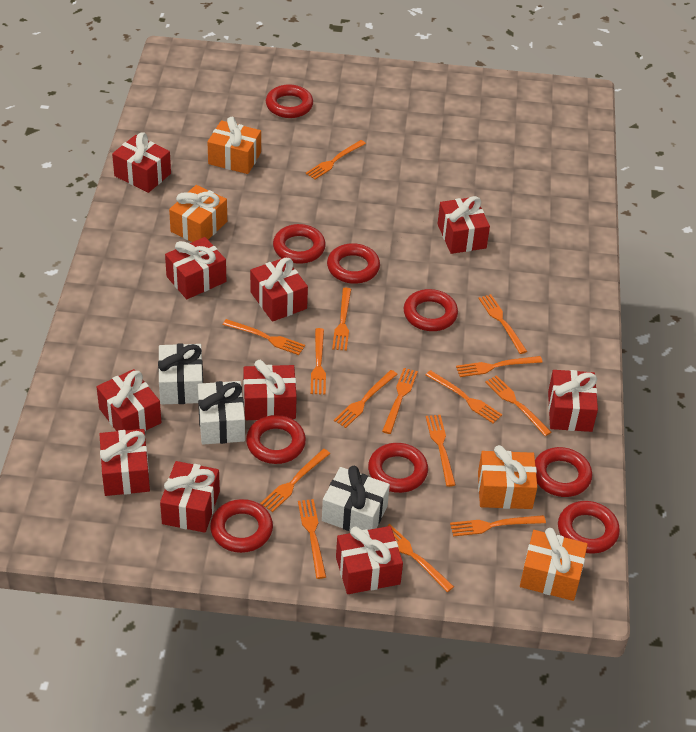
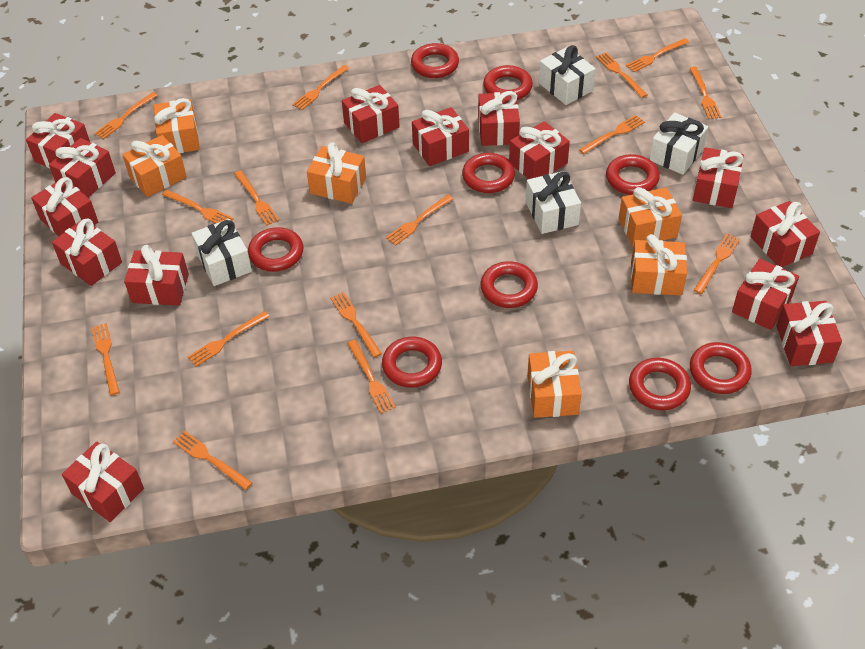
orange gift: 4 -> 6
red gift: 10 -> 14
white gift: 3 -> 4

